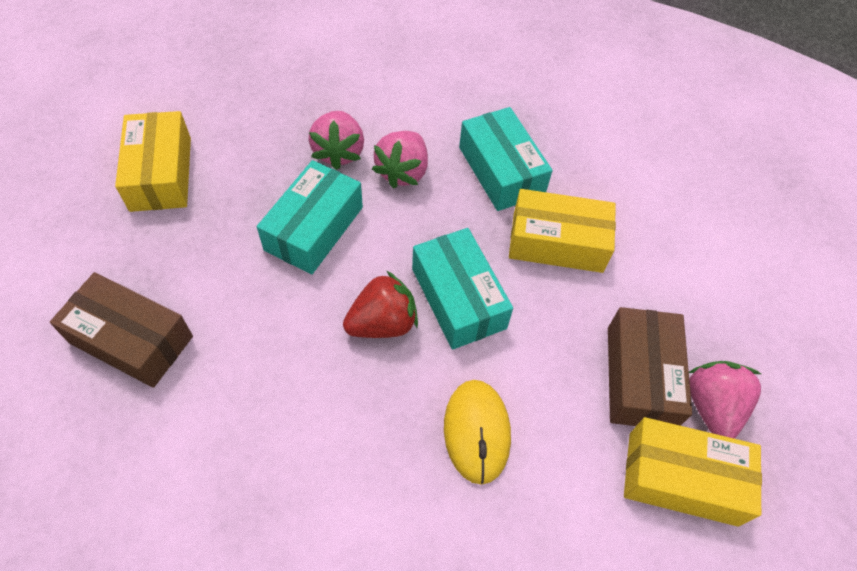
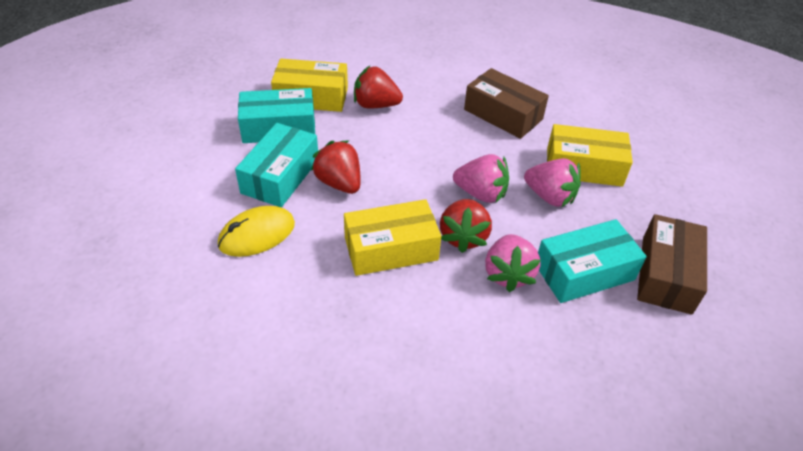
red strawberry: 1 -> 3

